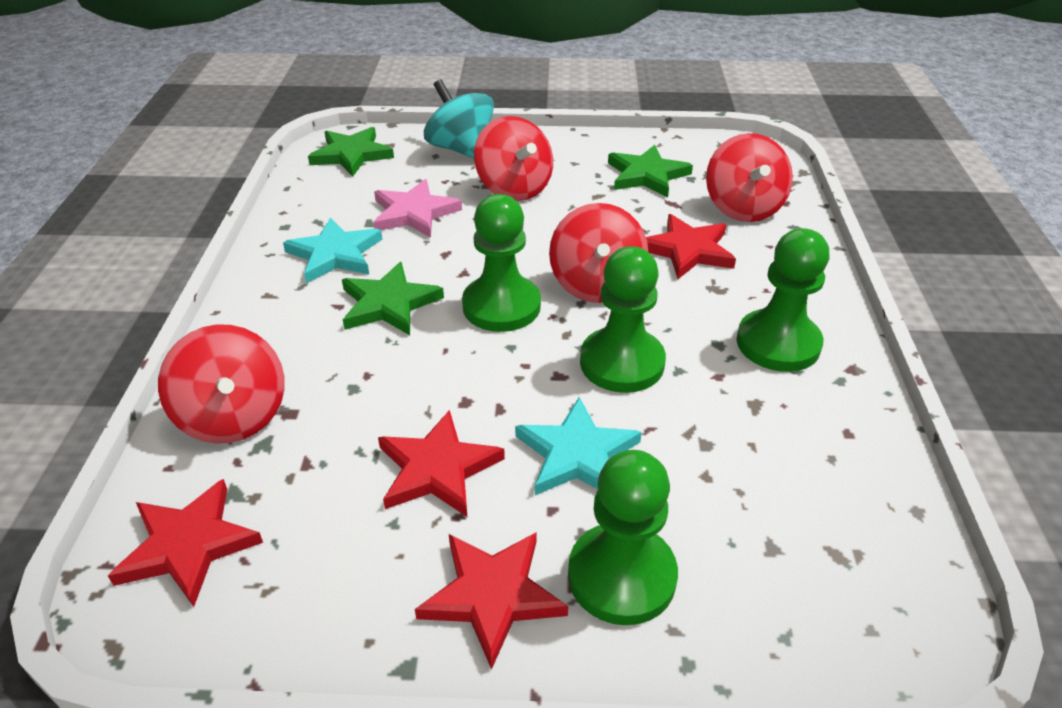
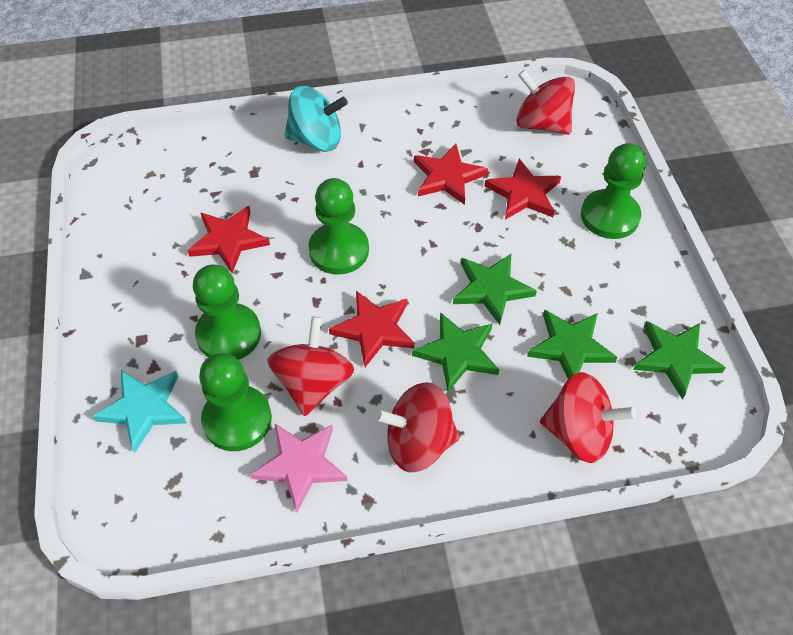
green star: 3 -> 4
turquoise star: 2 -> 1

